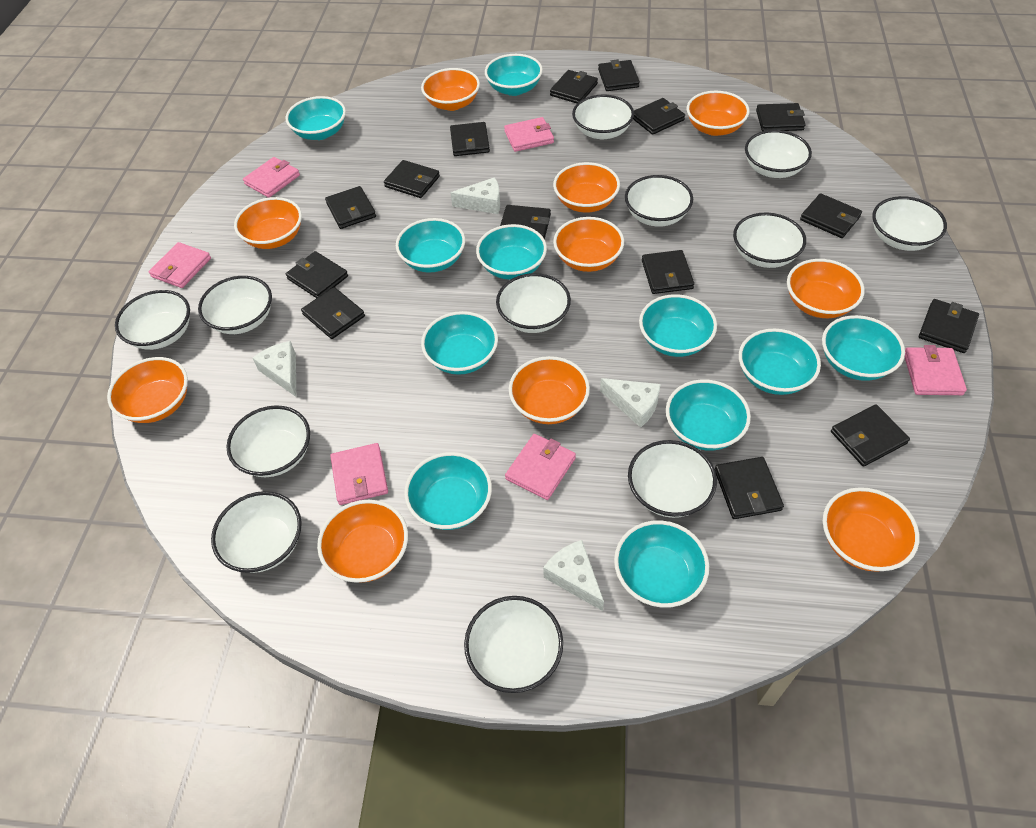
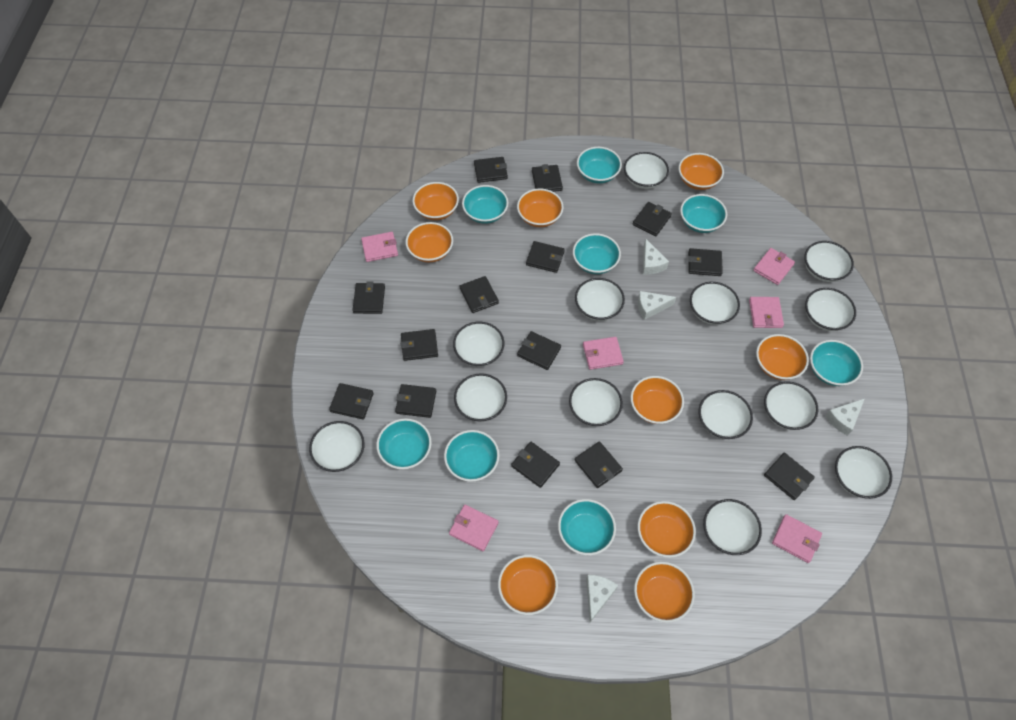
black wallet: 15 -> 14
orange bowl: 10 -> 9
turquoise bowl: 11 -> 8
white bowl: 12 -> 13

